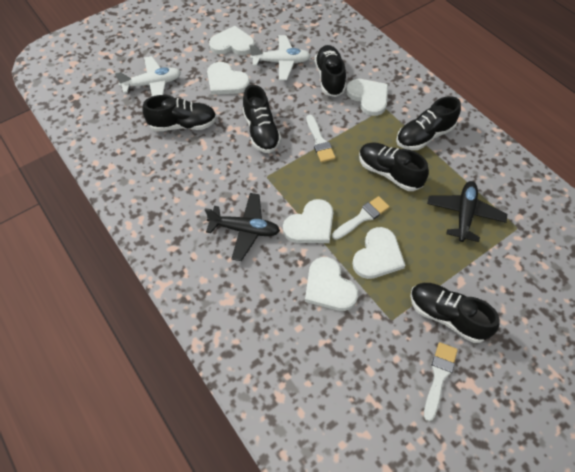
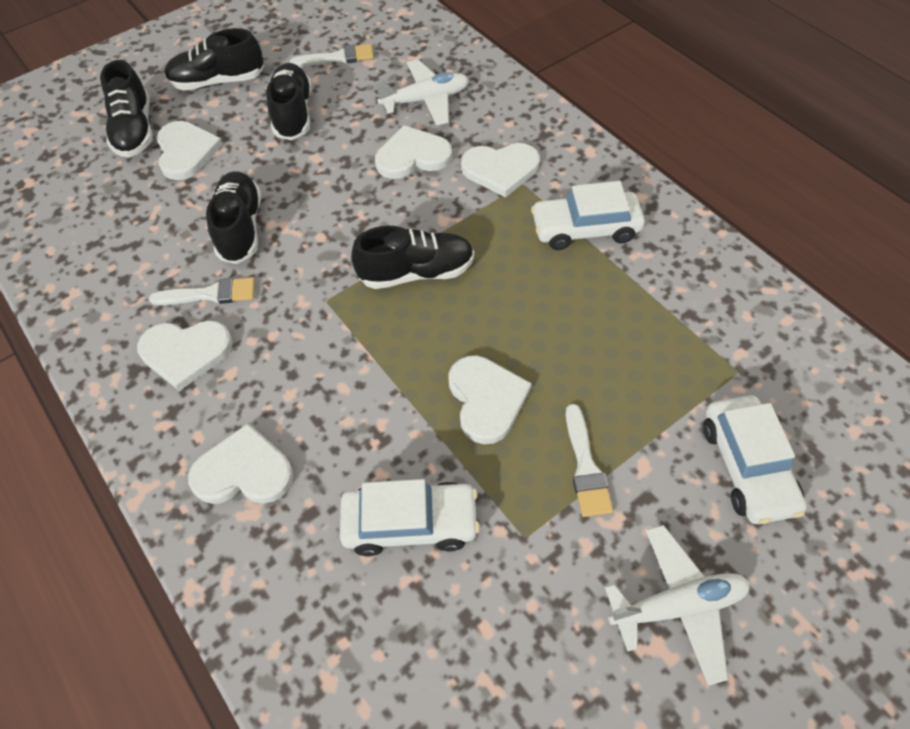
black plane: 2 -> 0
black shoe: 6 -> 5
white car: 0 -> 3

